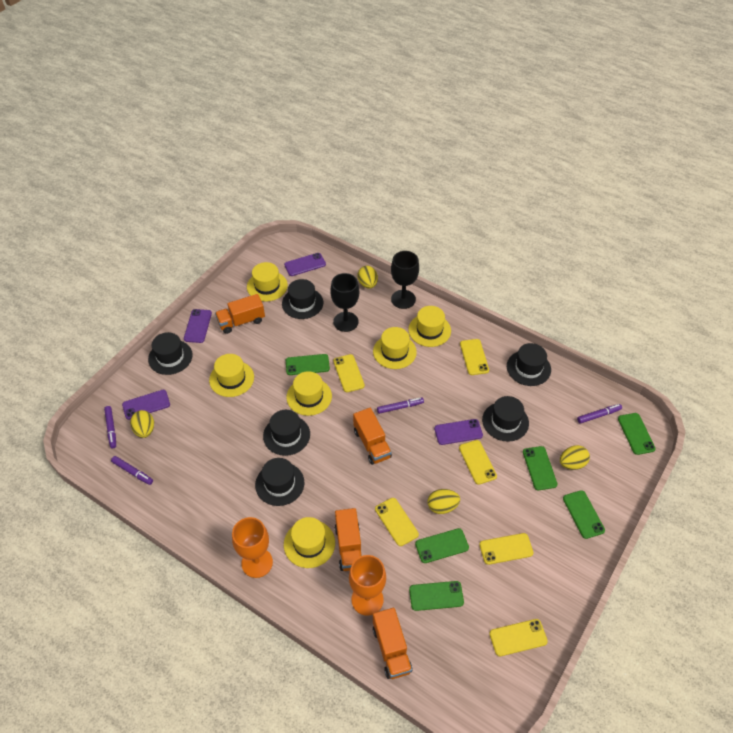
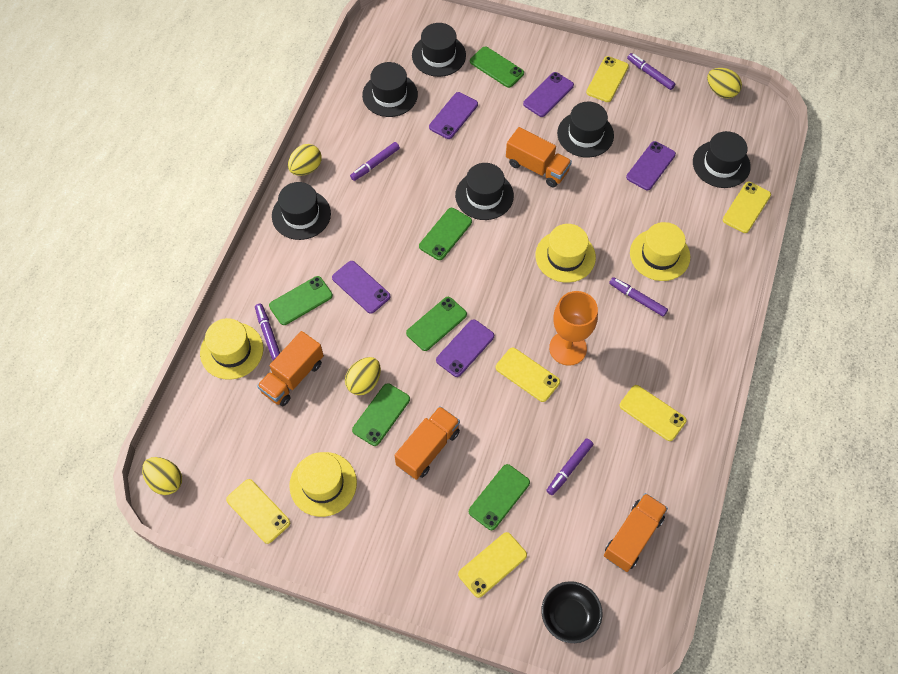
black bowl: 0 -> 1
black goblet: 2 -> 0
orange goblet: 2 -> 1
purple marker: 4 -> 5
purple phone: 4 -> 5
yellow hat: 6 -> 4

